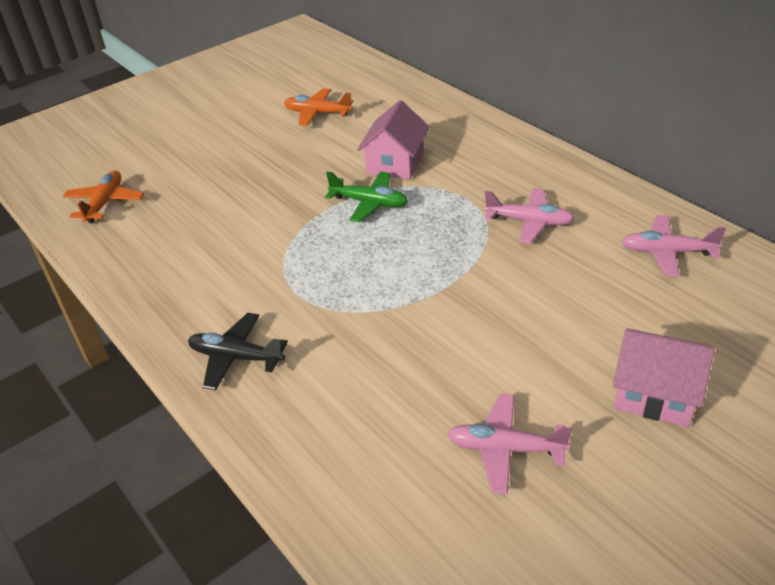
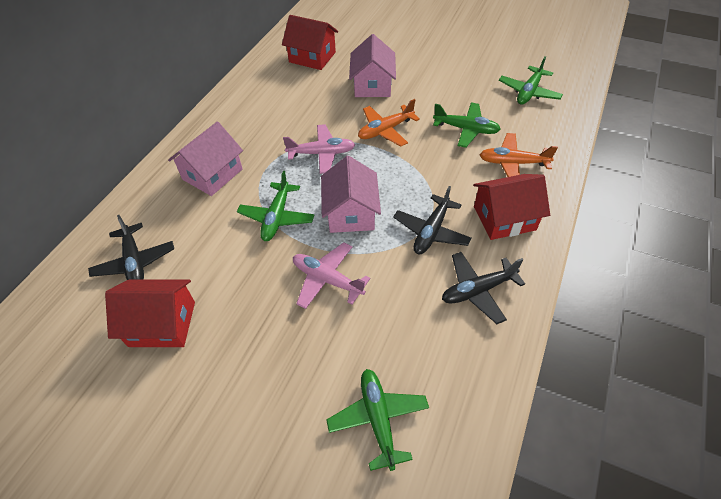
black plane: 1 -> 3
green plane: 1 -> 4
pink house: 2 -> 3
pink plane: 3 -> 2
red house: 0 -> 3

